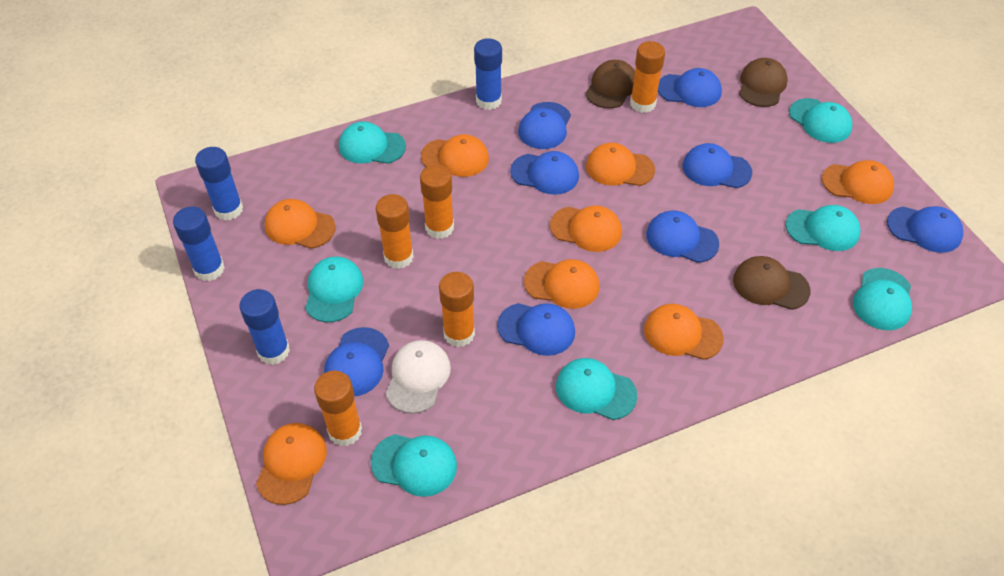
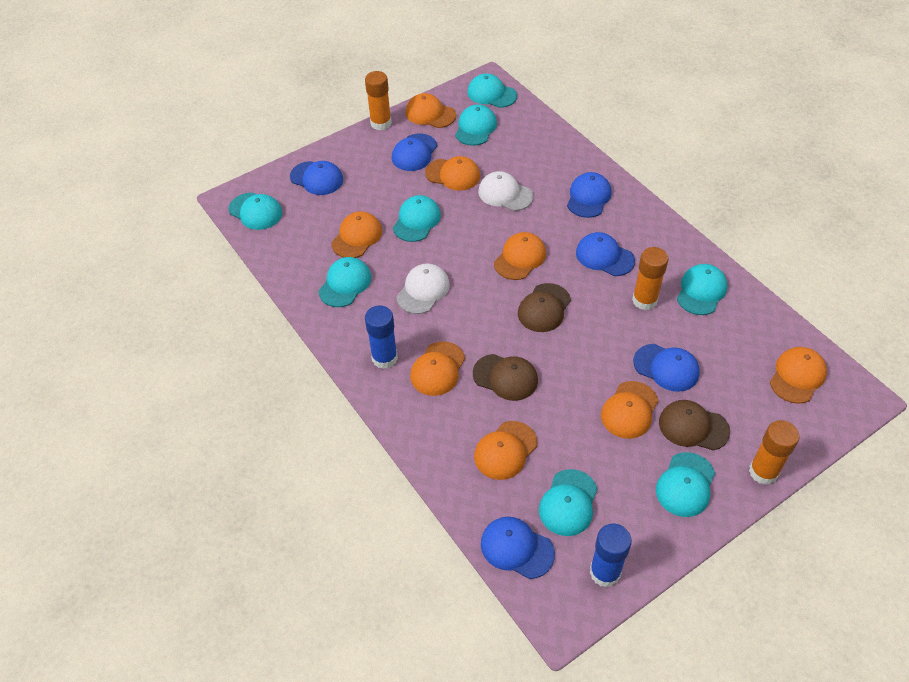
blue cap: 8 -> 6
blue glue stick: 4 -> 2
orange glue stick: 5 -> 3
turquoise cap: 7 -> 8
white cap: 1 -> 2

